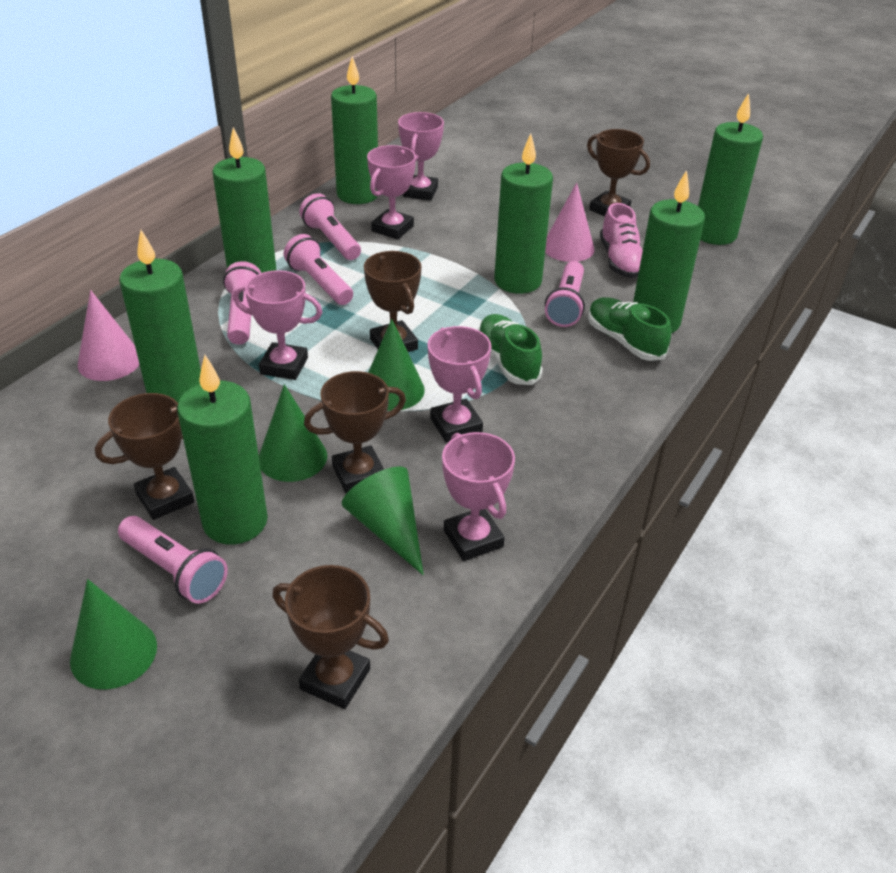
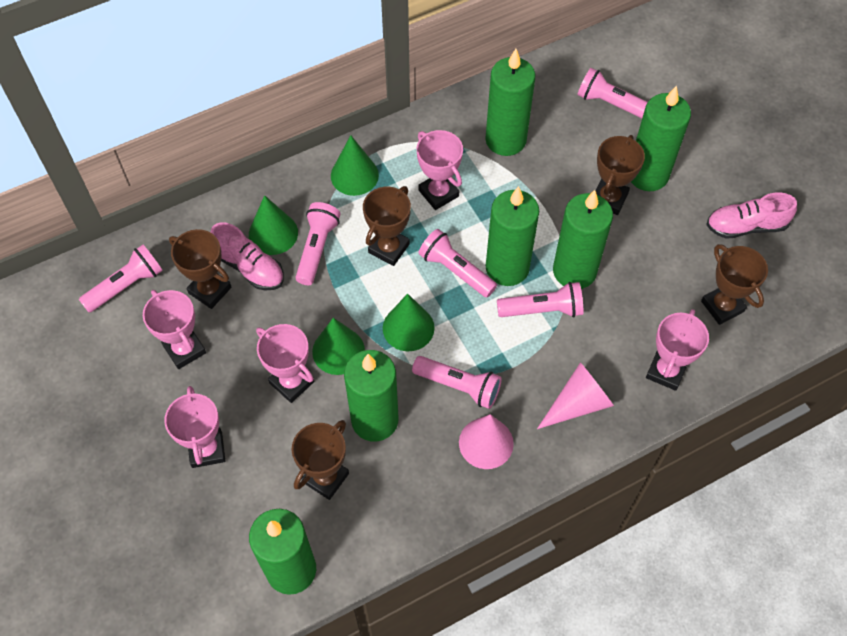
green candle: 7 -> 6
green shoe: 2 -> 0
pink flashlight: 5 -> 6
pink shoe: 1 -> 2

